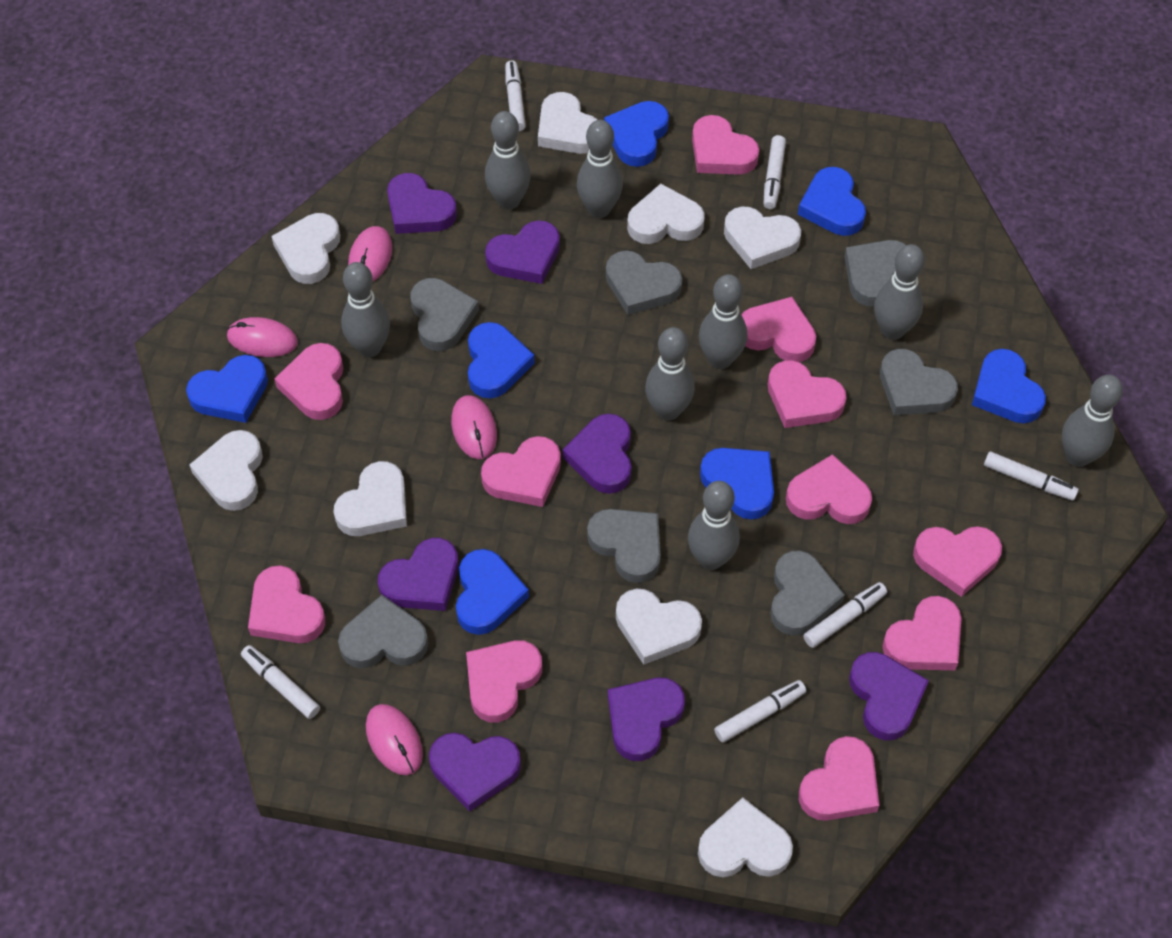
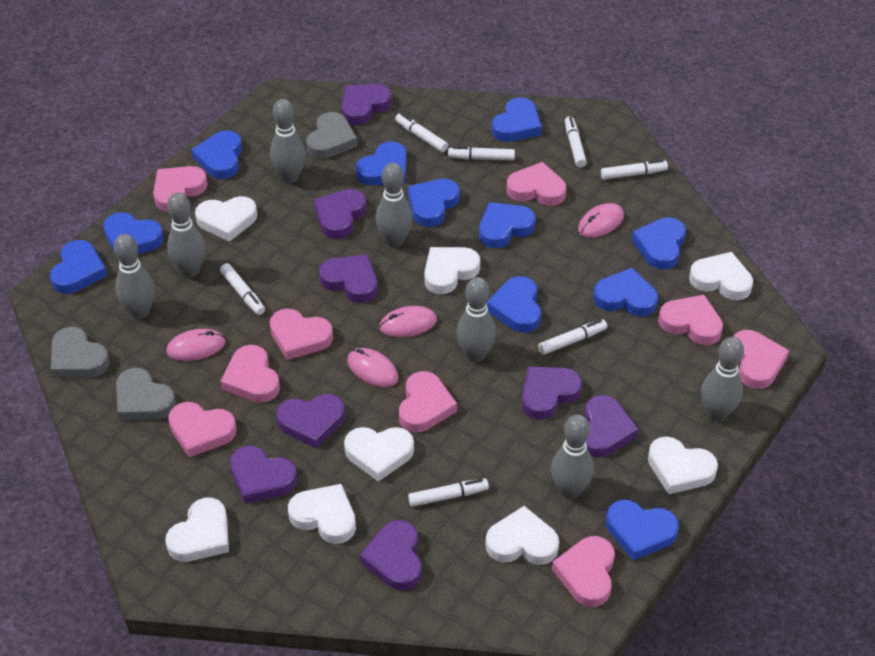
blue heart: 7 -> 11
grey bowling pin: 8 -> 7
grey heart: 7 -> 3
pink heart: 11 -> 9
purple heart: 7 -> 8
white marker: 6 -> 7

